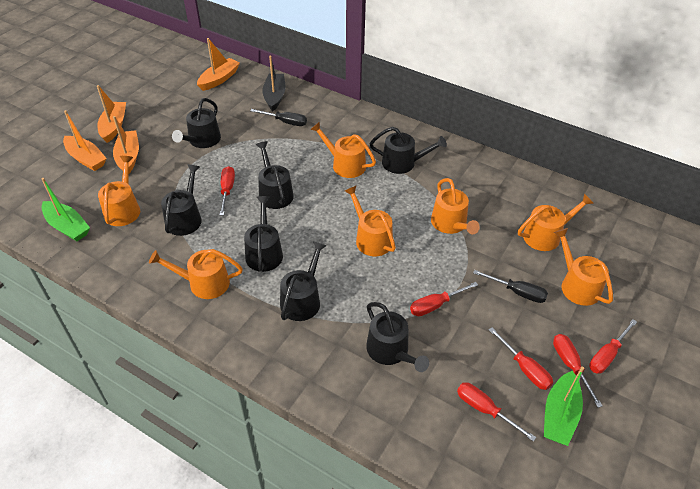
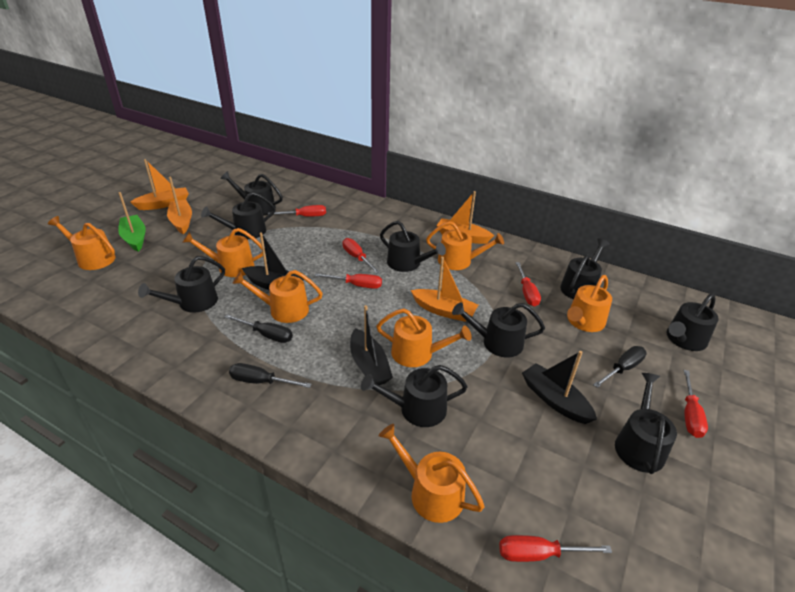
black boat: 1 -> 3
black screwdriver: 2 -> 3
black watering can: 7 -> 9
green boat: 2 -> 1

